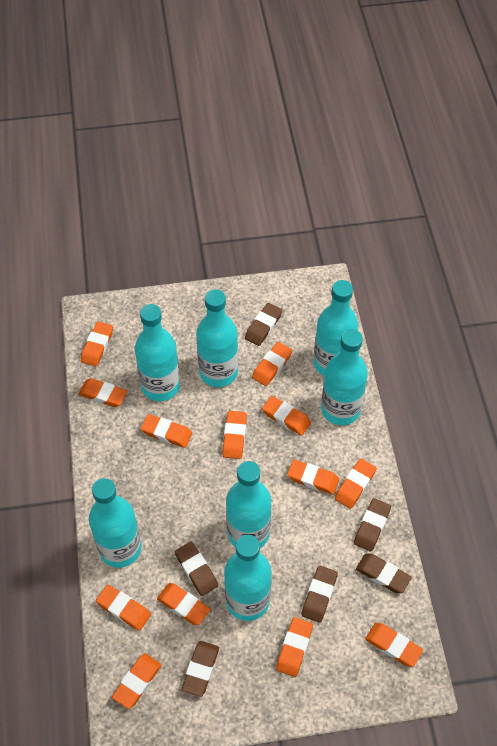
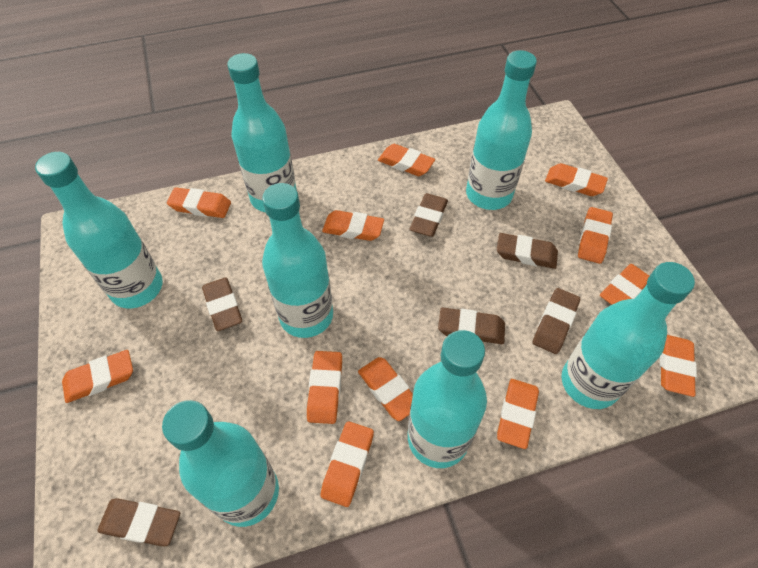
orange eraser: 13 -> 12

